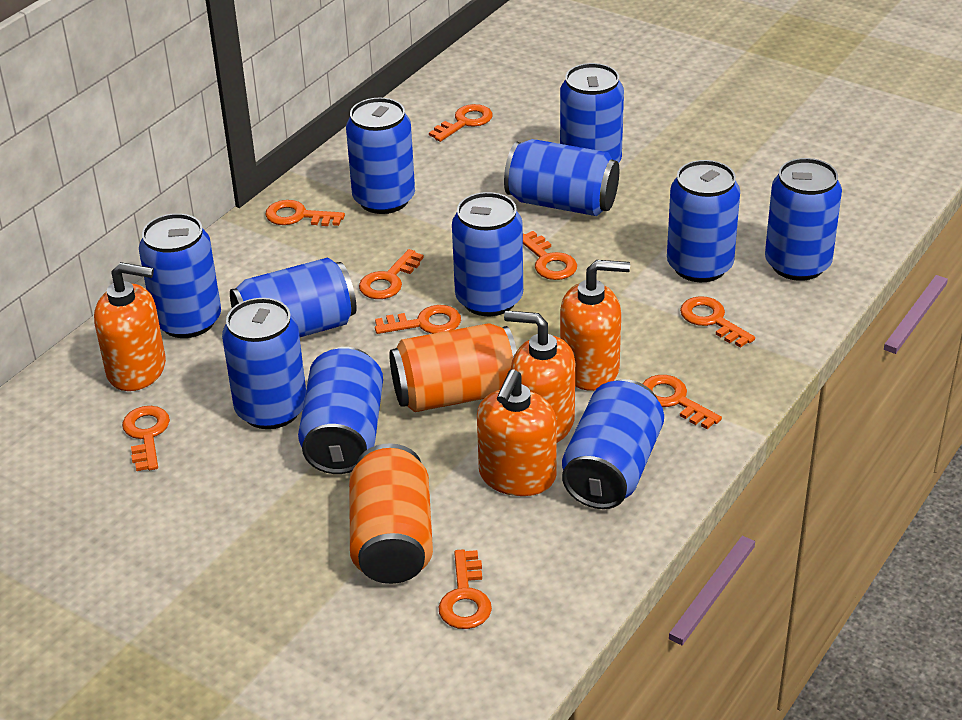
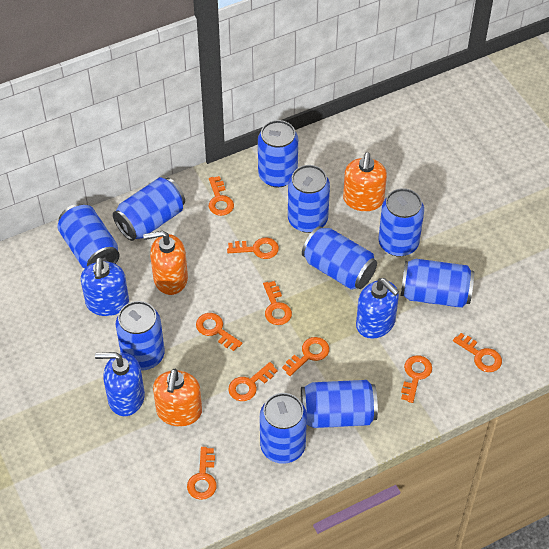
blue can: 11 -> 10
blue soap dispenser: 0 -> 3
orange can: 2 -> 0
orange soap dispenser: 4 -> 3

